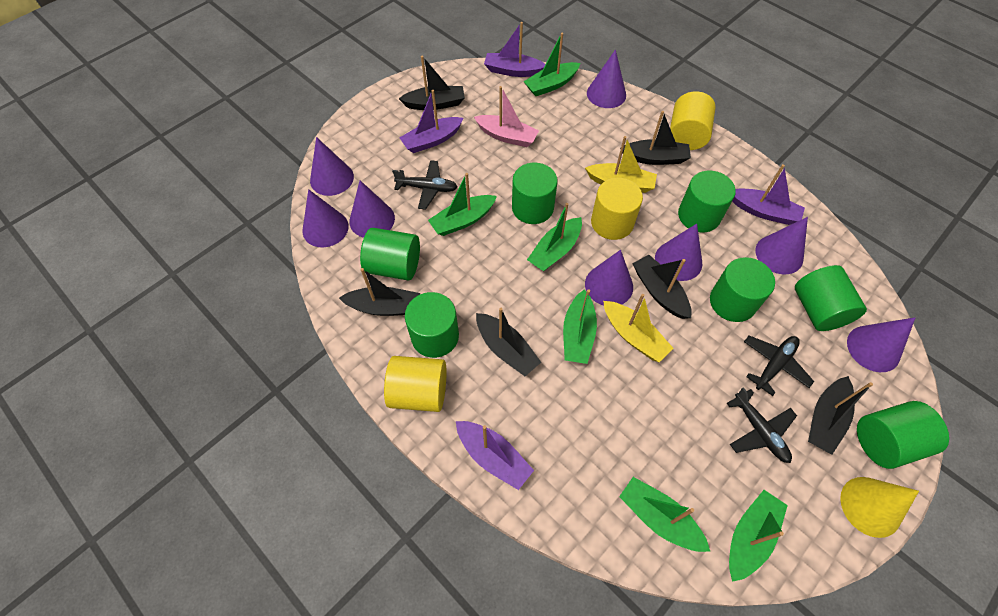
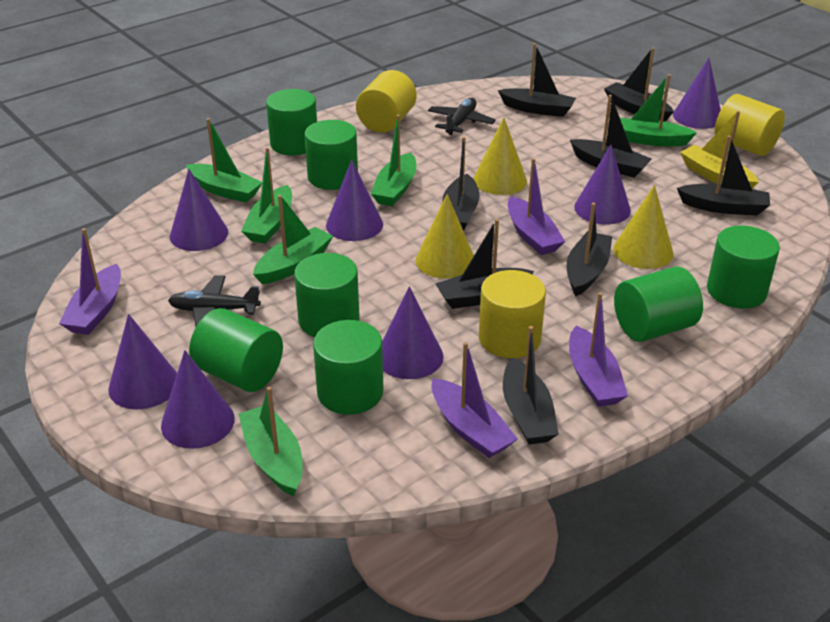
black boat: 6 -> 8
black plane: 3 -> 2
pink boat: 1 -> 0
purple cone: 8 -> 7
yellow boat: 2 -> 1
yellow cone: 1 -> 3

